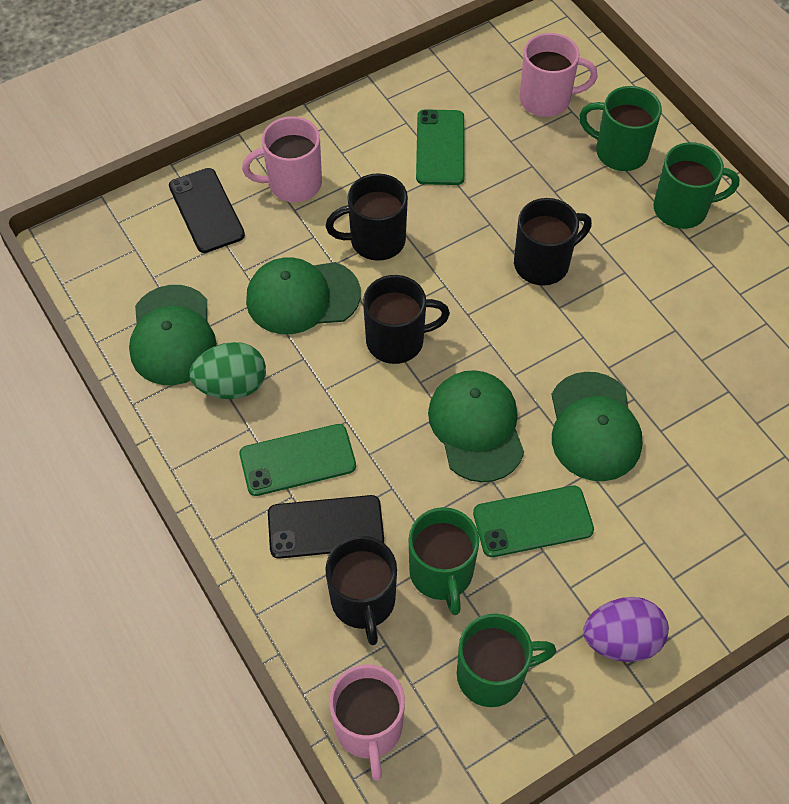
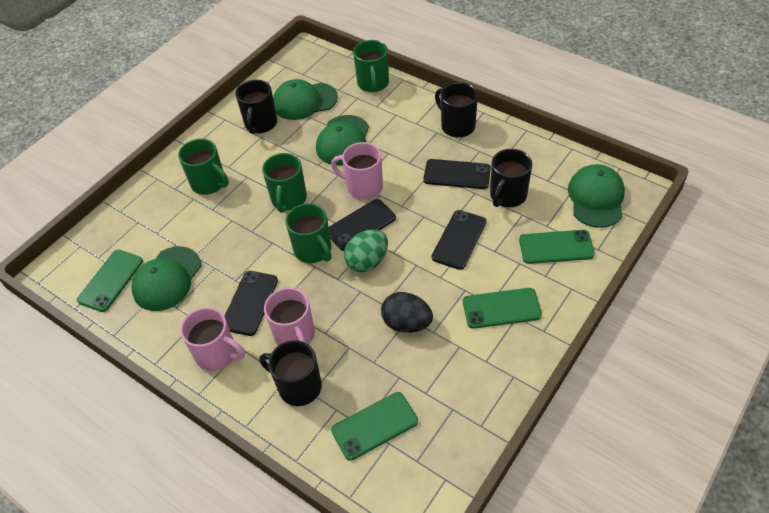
black egg: 0 -> 1
black phone: 2 -> 4
green phone: 3 -> 4
purple egg: 1 -> 0

